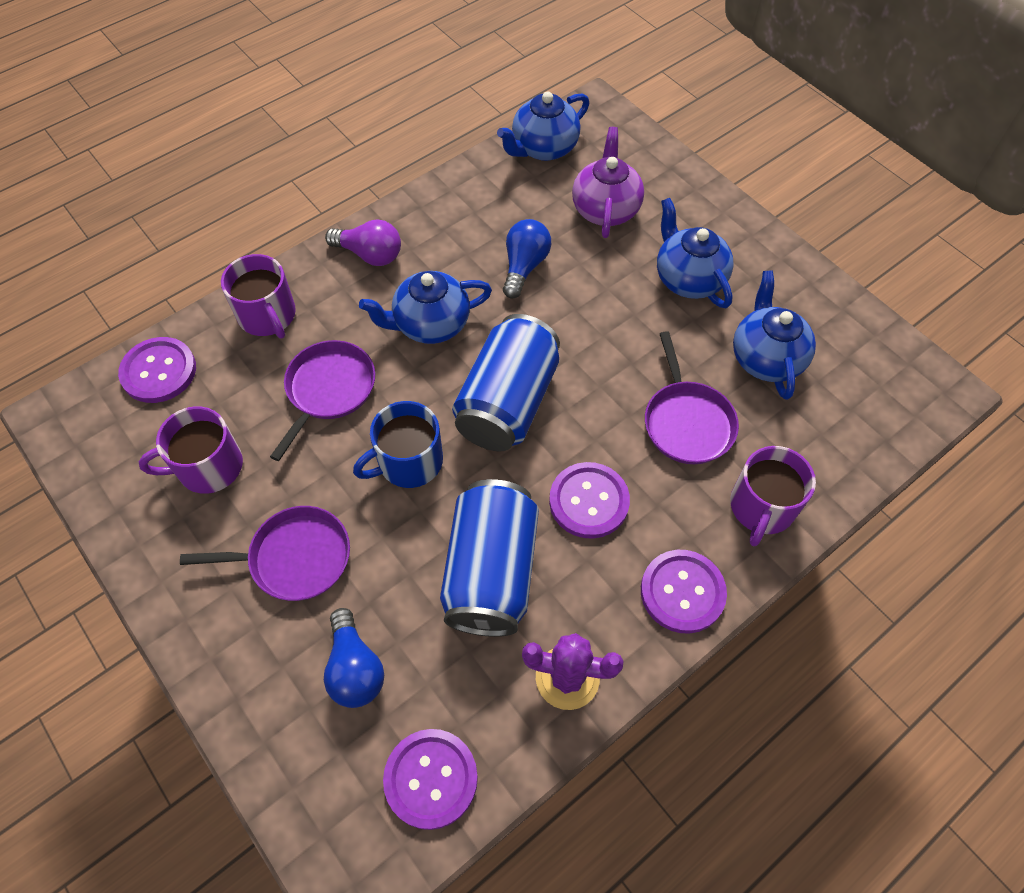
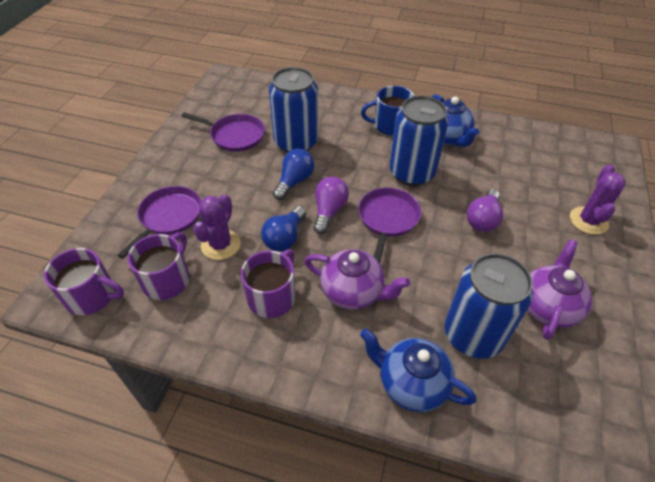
blue can: 2 -> 3
blue teapot: 4 -> 2
purple button: 4 -> 0
purple cactus: 1 -> 2
purple light bulb: 1 -> 2
purple teapot: 1 -> 2

